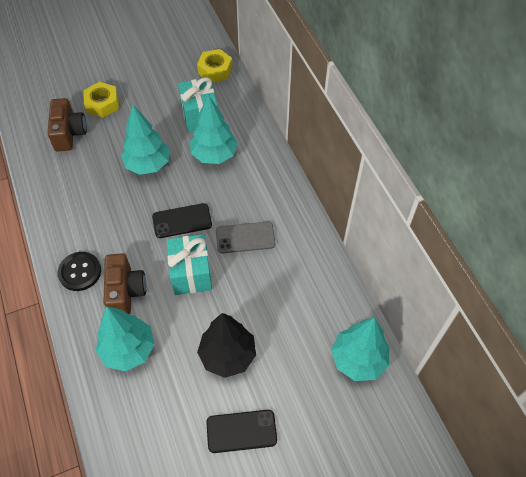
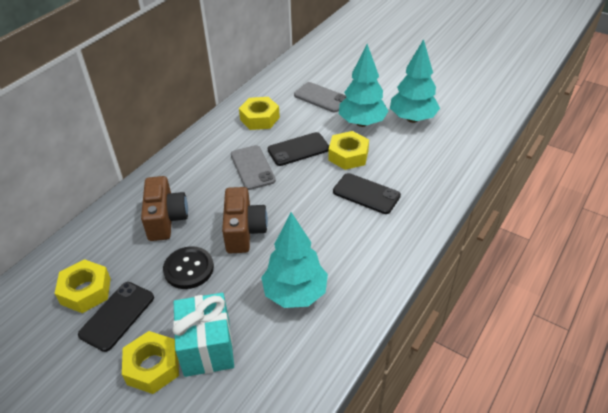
black phone: 2 -> 3
black tree: 1 -> 0
grey phone: 1 -> 2
turquoise gift: 2 -> 1
turquoise tree: 4 -> 3
yellow nut: 2 -> 4

